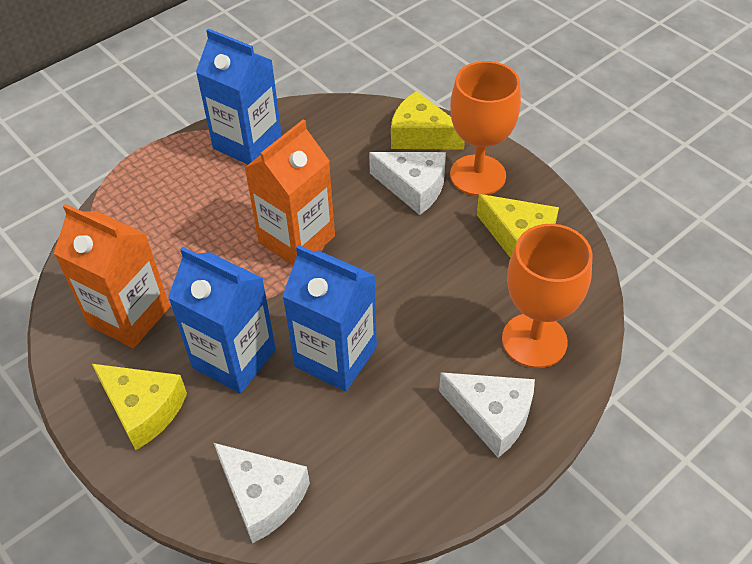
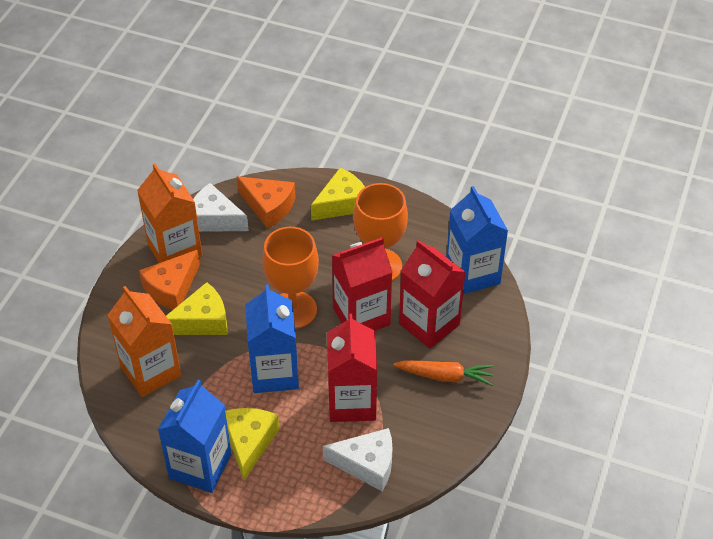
orange carrot: 0 -> 1
orange cheese: 0 -> 2
red carton: 0 -> 3
white cheese: 3 -> 2

